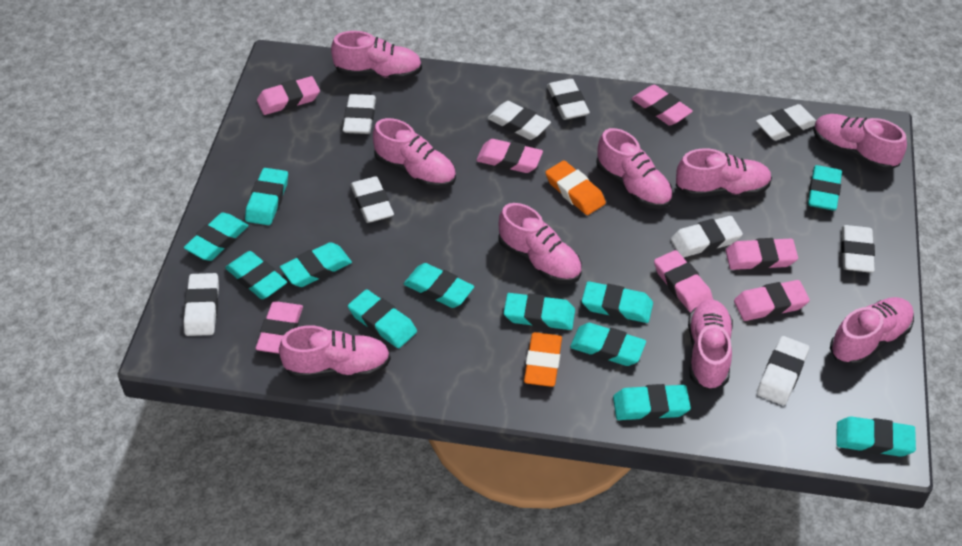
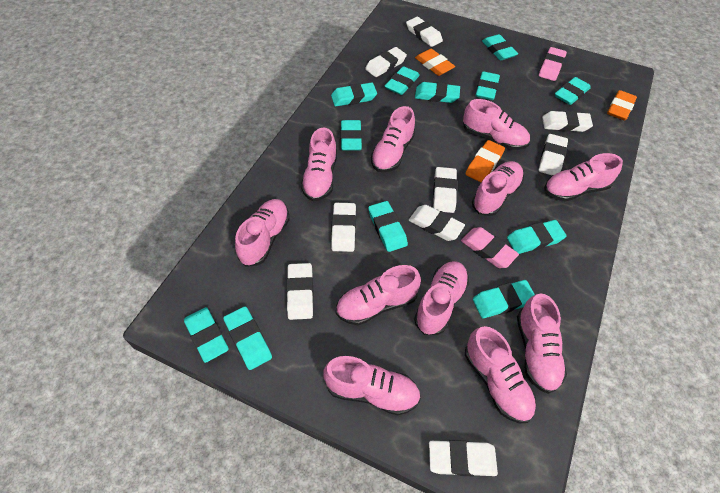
orange eraser: 2 -> 3
pink eraser: 7 -> 2
pink shoe: 9 -> 11

